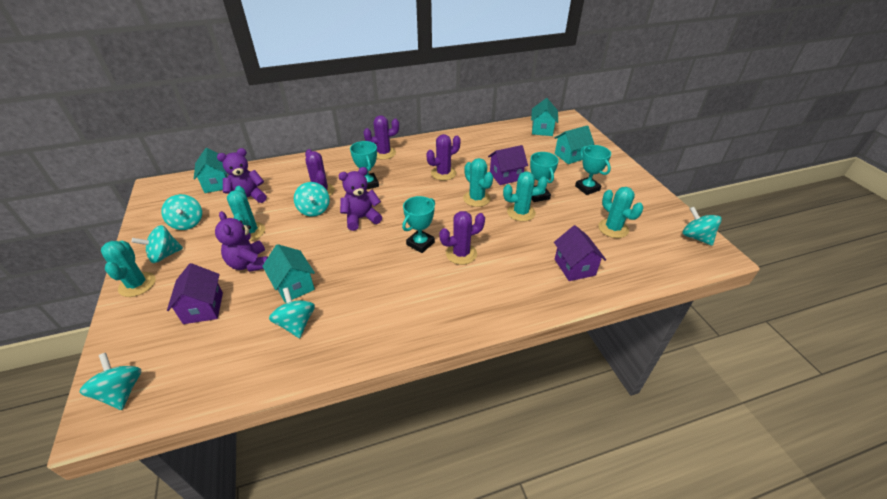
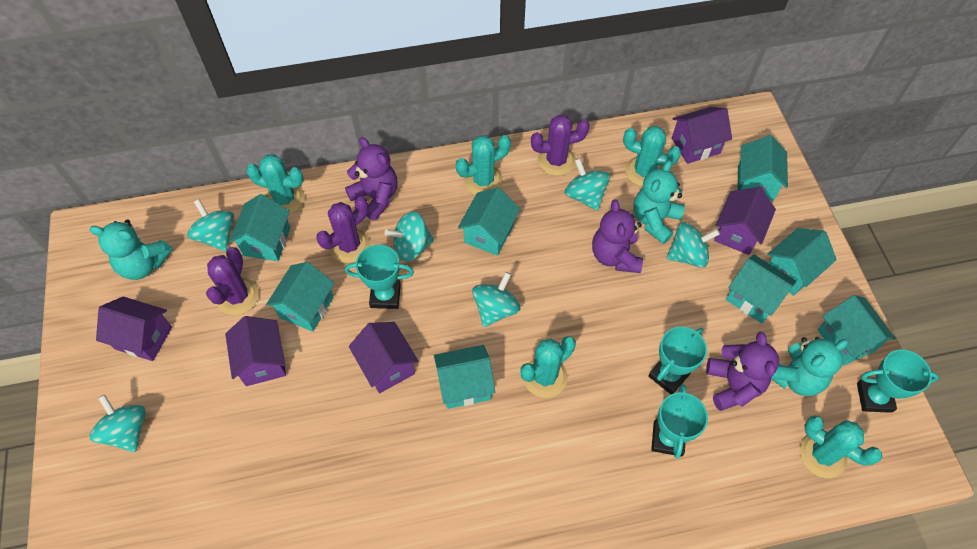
purple cactus: 4 -> 3
purple house: 3 -> 5
turquoise house: 4 -> 8
turquoise teddy bear: 0 -> 3

